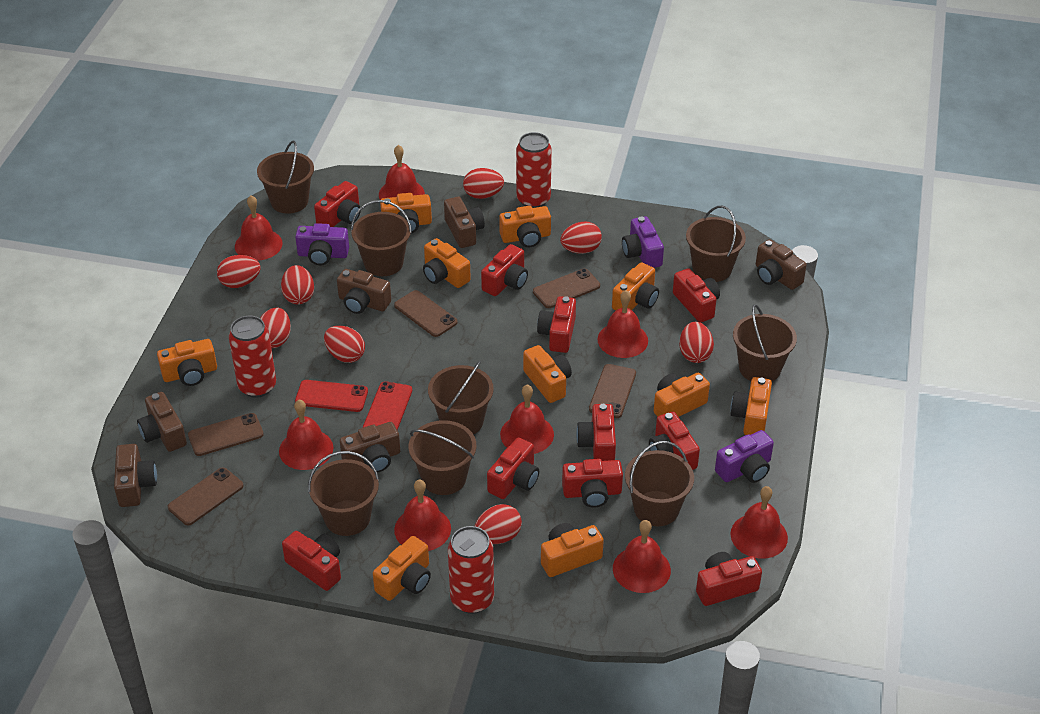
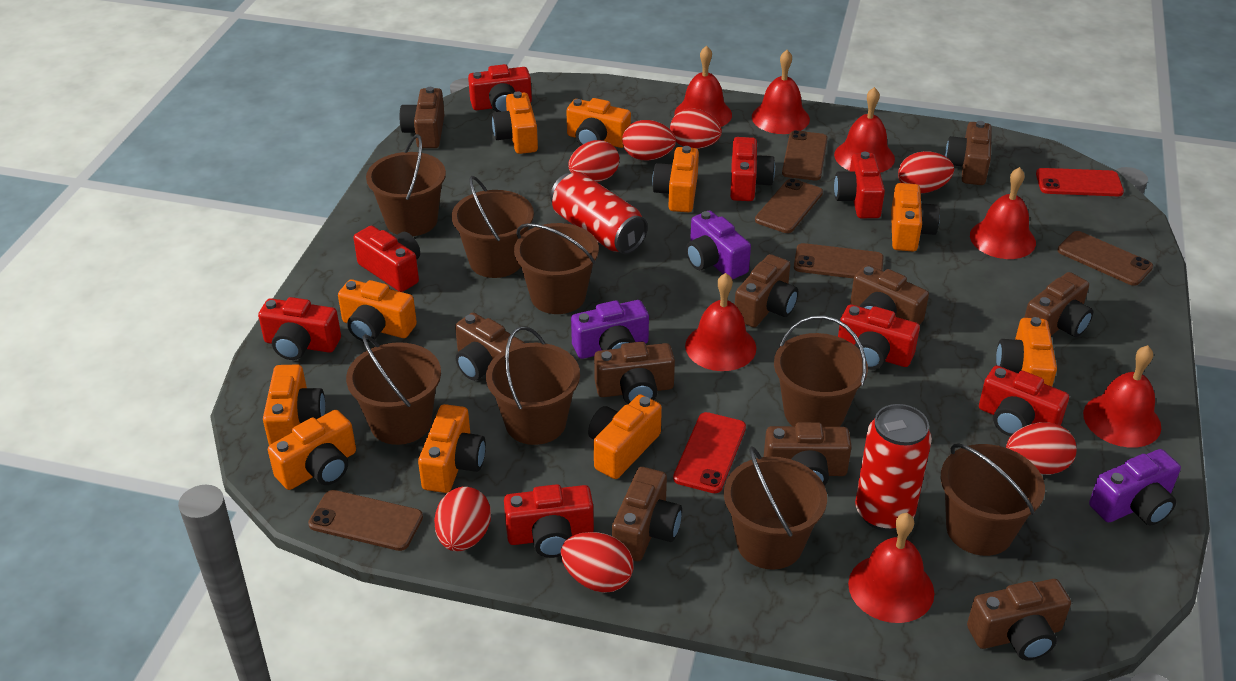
brown camera: 6 -> 10
red bell: 8 -> 7
red camera: 10 -> 8
red can: 3 -> 2
red egg: 8 -> 7

